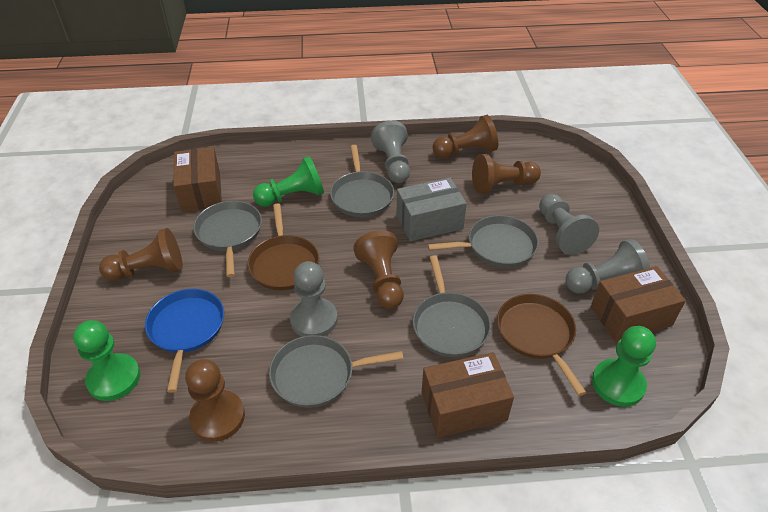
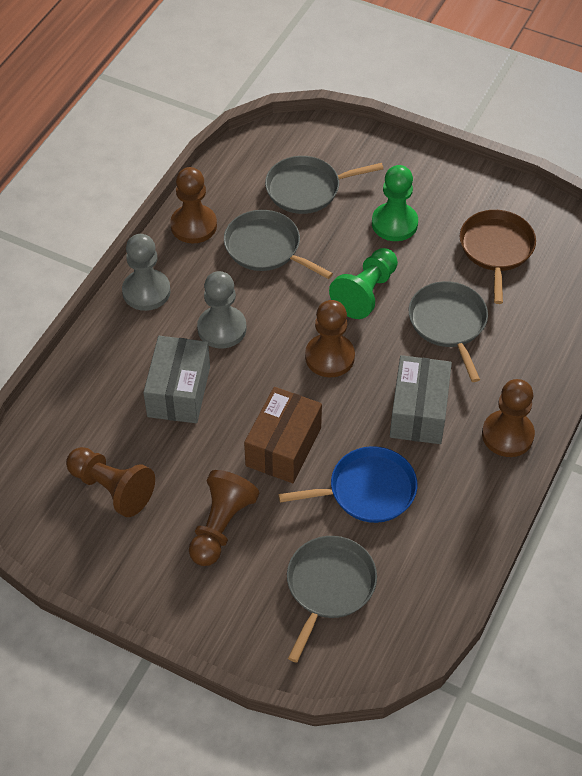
brown box: 3 -> 1
brown pan: 2 -> 1
green pawn: 3 -> 2
grey box: 1 -> 2
grey pan: 5 -> 4
grey pawn: 4 -> 2

